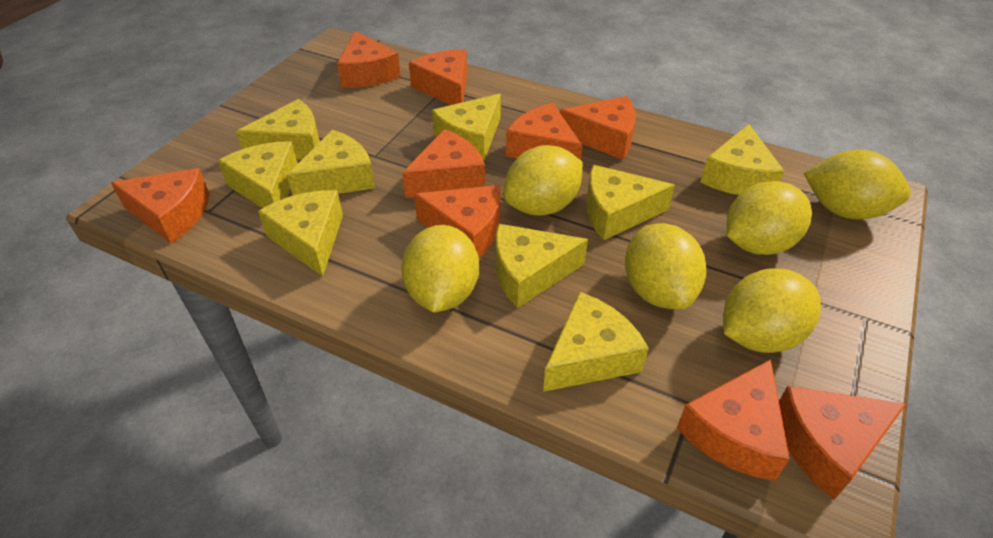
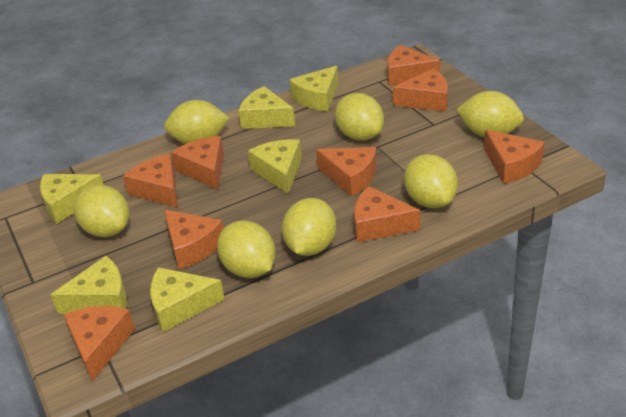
yellow cheese: 9 -> 6
yellow lemon: 6 -> 7

